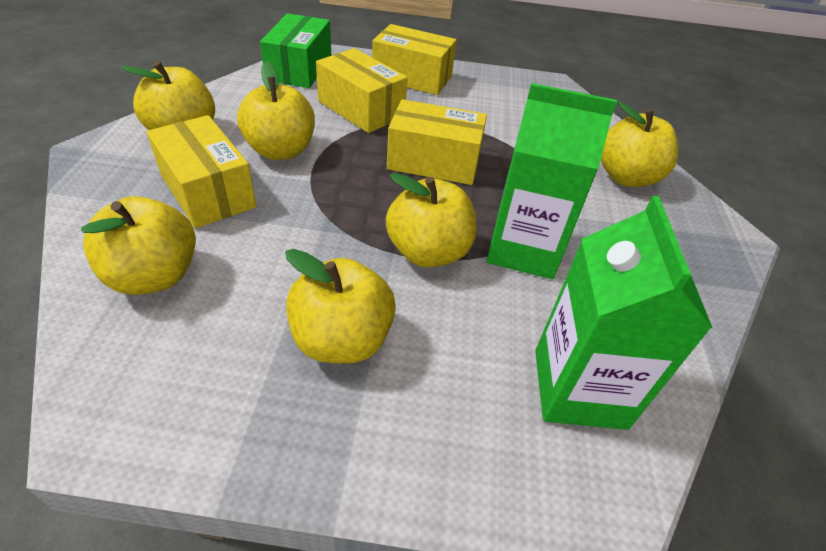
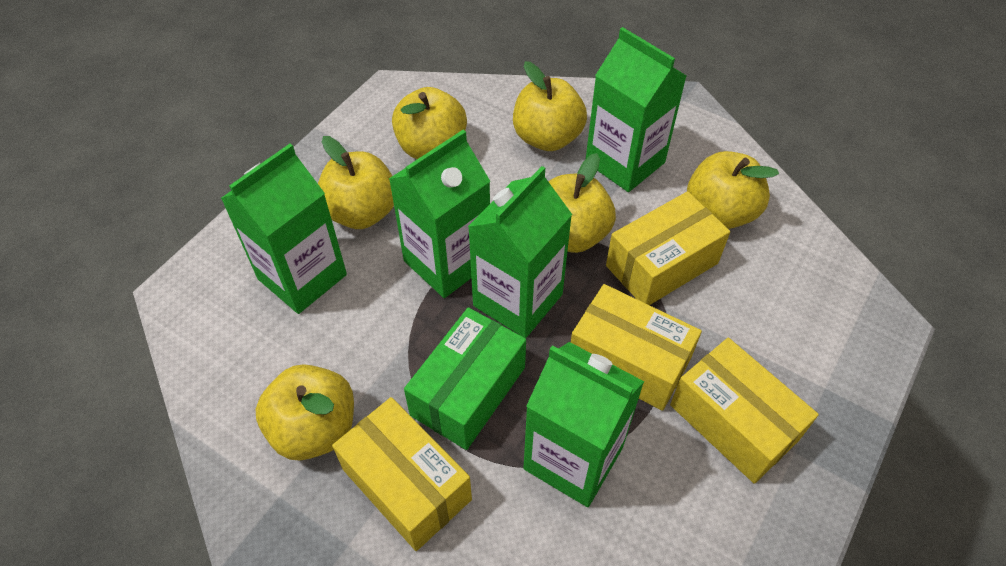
green carton: 2 -> 5

